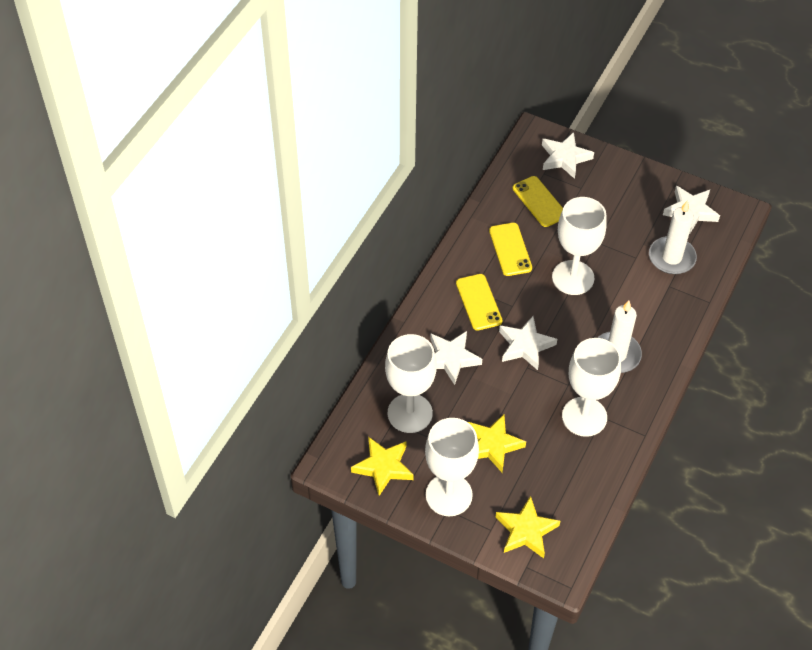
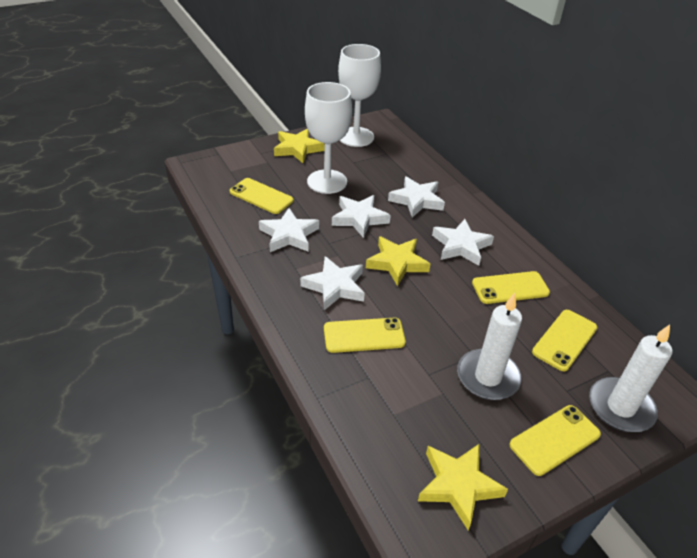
white goblet: 4 -> 2
white star: 4 -> 5
yellow phone: 3 -> 5

